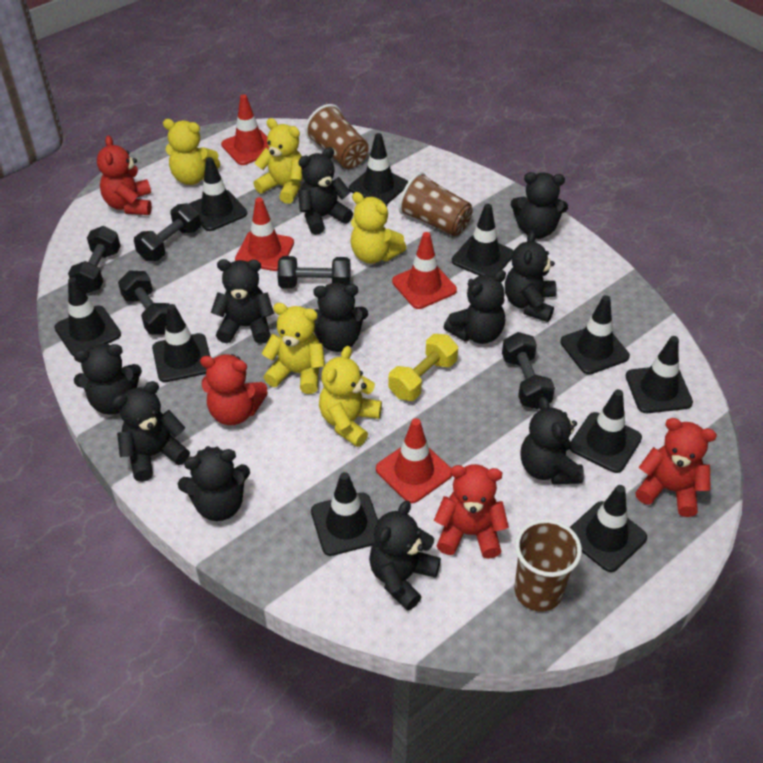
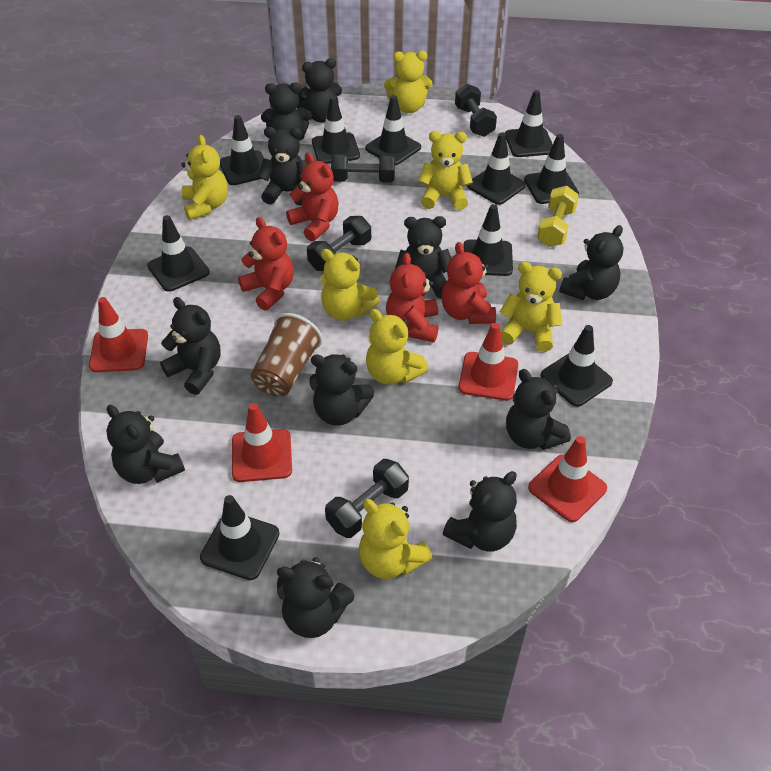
black dumbbell: 5 -> 4
brown cup: 3 -> 1
yellow teddy bear: 5 -> 7

